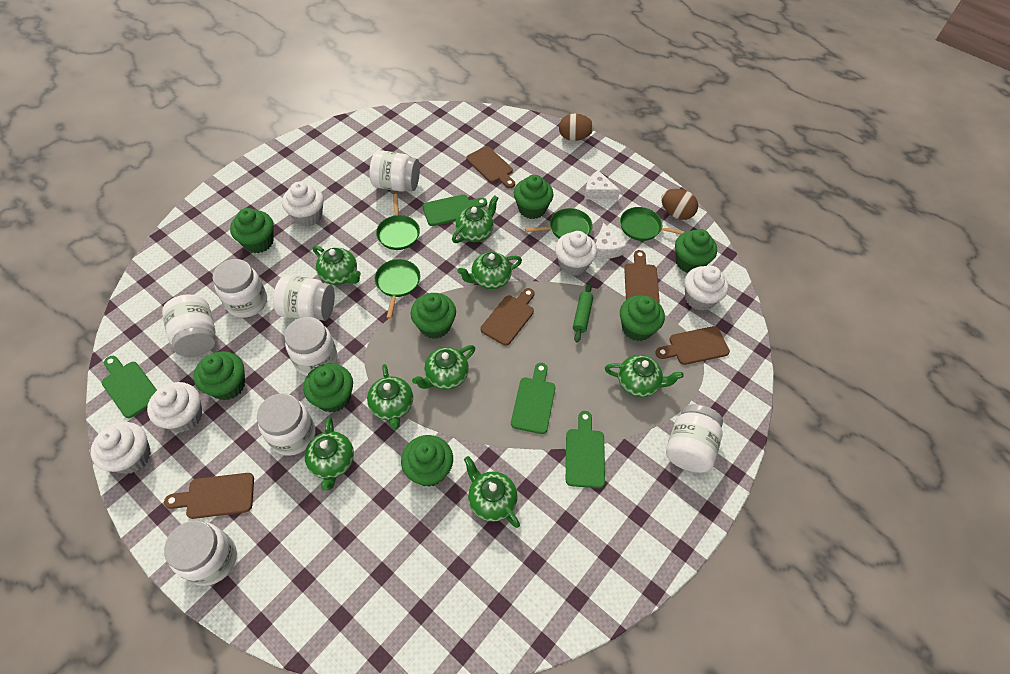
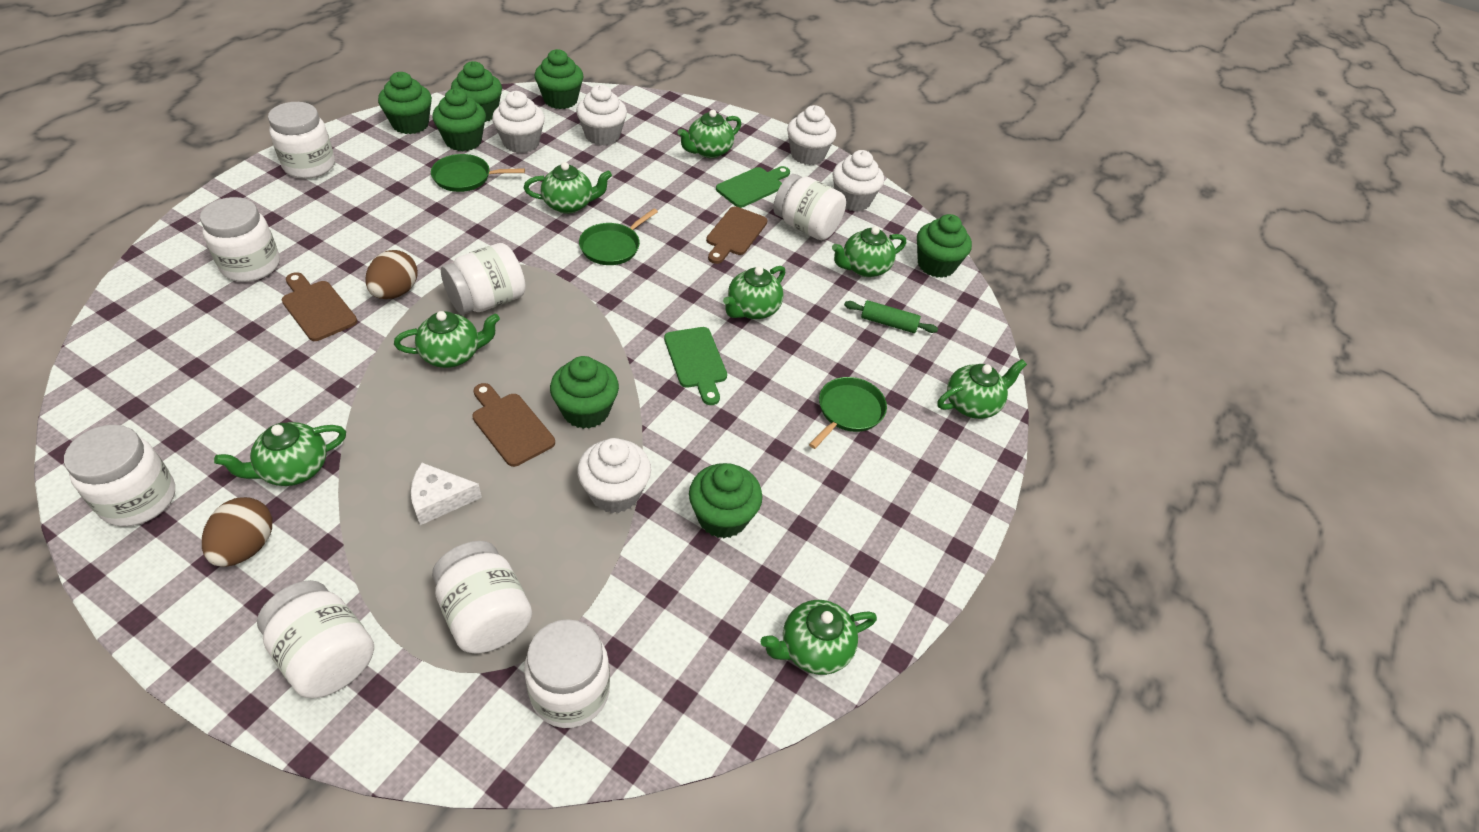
brown cutting board: 5 -> 3
green cupcake: 8 -> 7
green cutting board: 4 -> 2
green pan: 4 -> 3
white cheese: 2 -> 1

